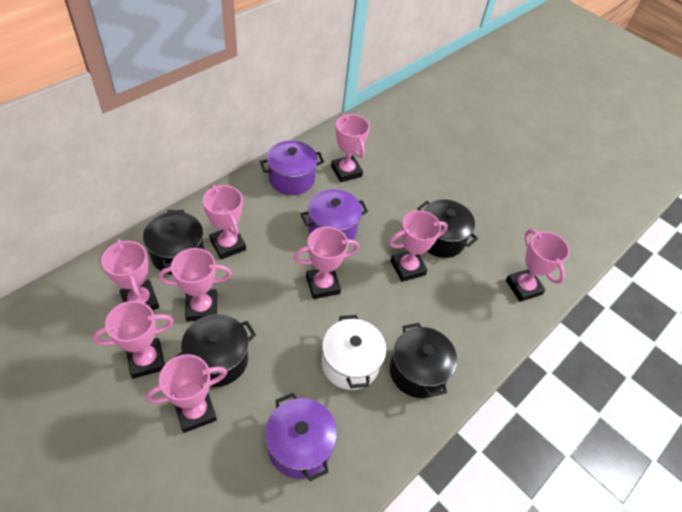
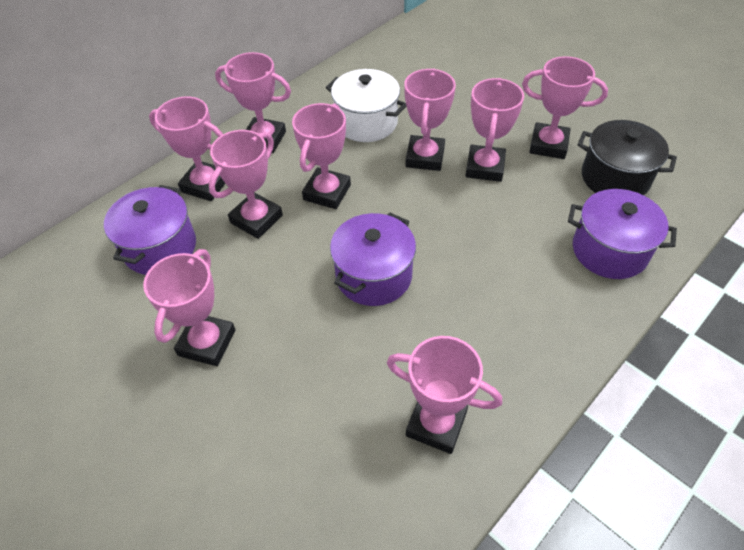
black pot: 4 -> 1

